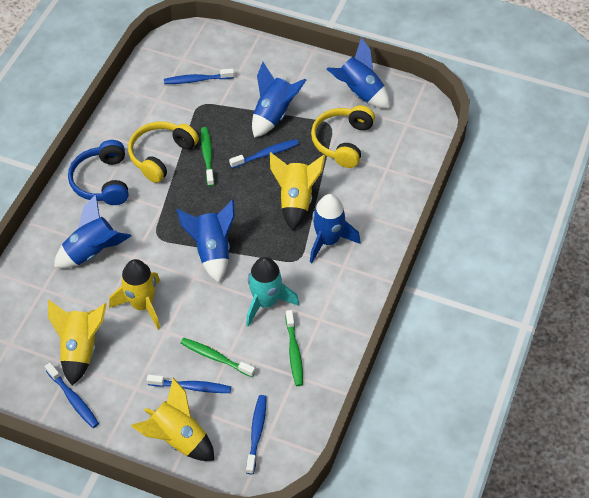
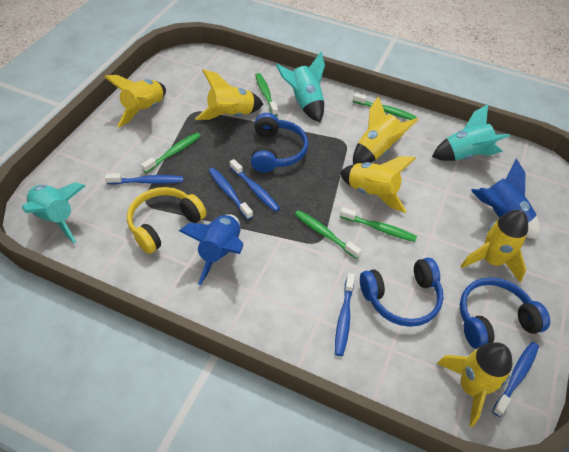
blue headphones: 1 -> 3
blue rocket: 5 -> 2
green toothbrush: 3 -> 5
turquoise rocket: 1 -> 3
yellow headphones: 2 -> 1
yellow rocket: 4 -> 6

